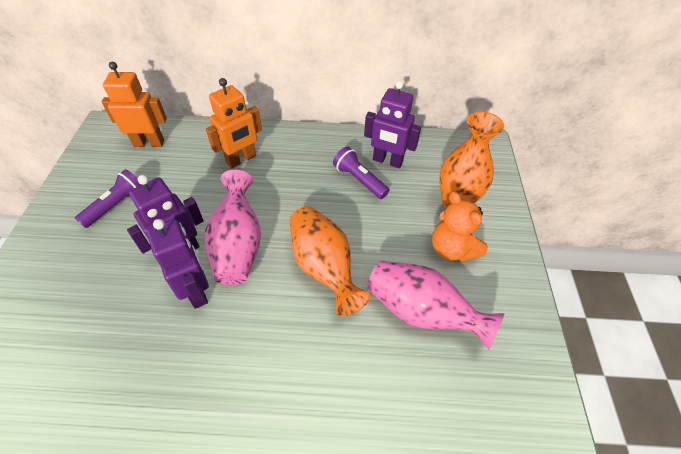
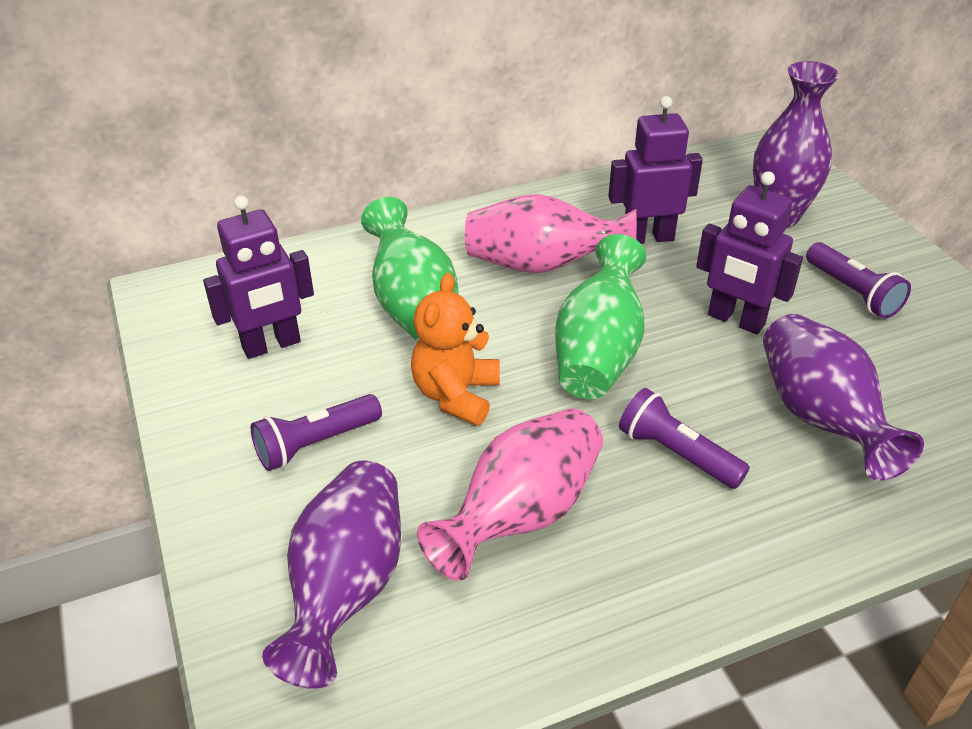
green vase: 0 -> 2
orange robot: 2 -> 0
orange vase: 2 -> 0
purple flashlight: 2 -> 3
purple vase: 0 -> 3

